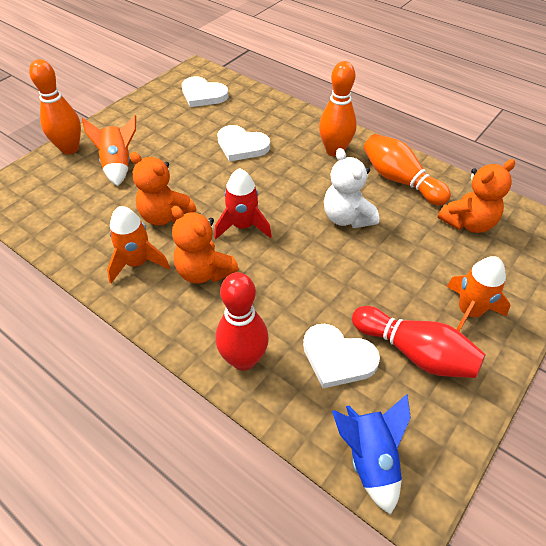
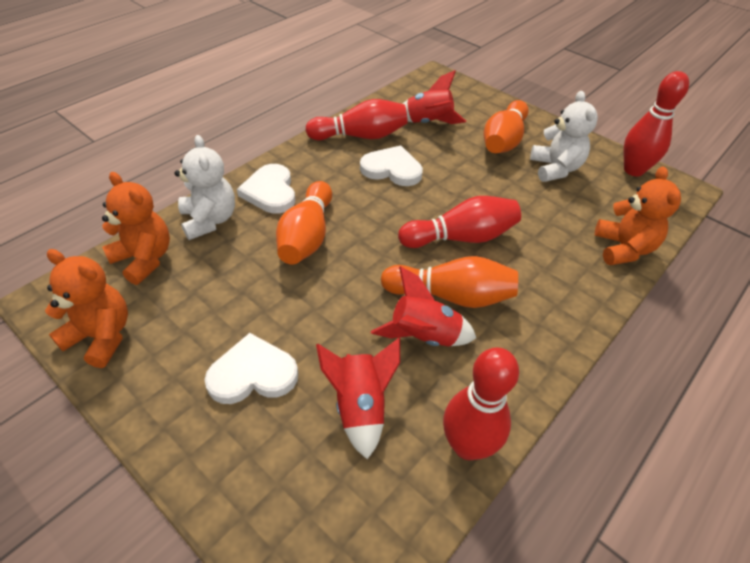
blue rocket: 1 -> 0
orange rocket: 3 -> 0
red bowling pin: 2 -> 4
red rocket: 1 -> 3
white teddy bear: 1 -> 2

